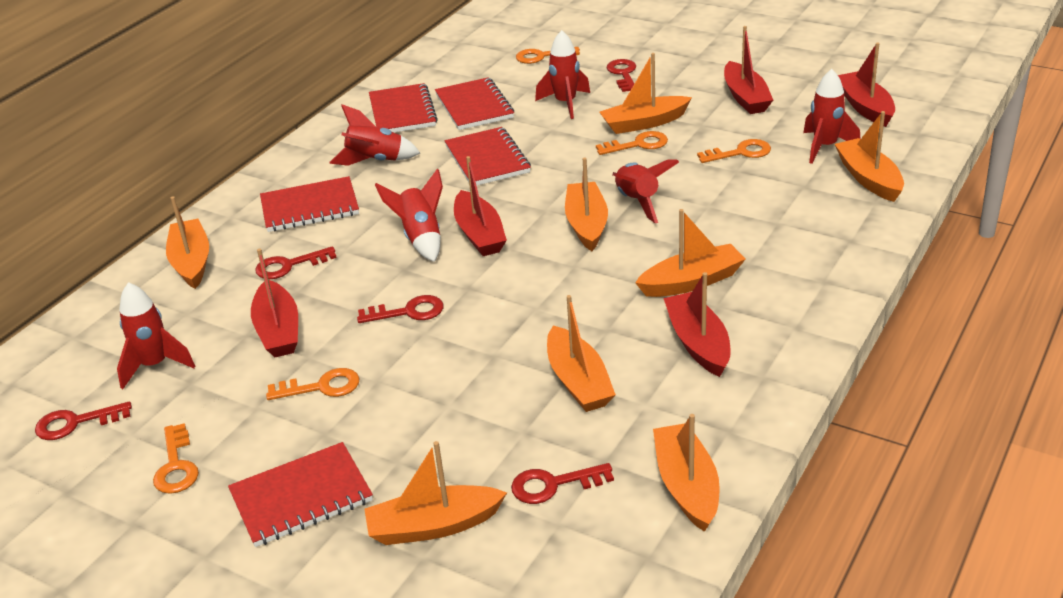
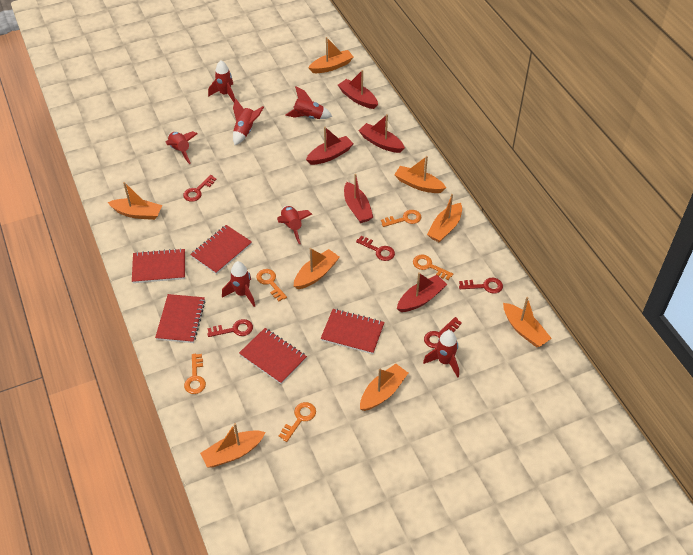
red rocket: 6 -> 7

